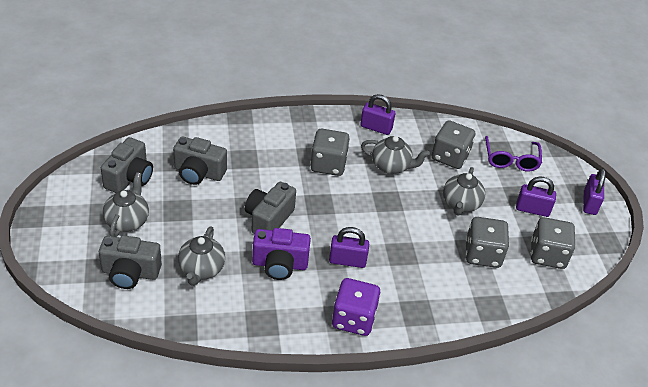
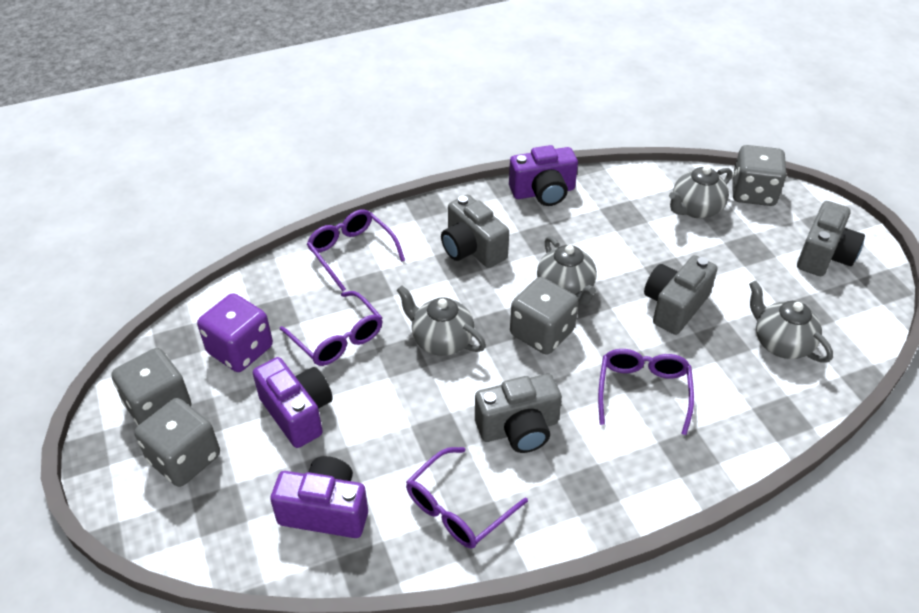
purple camera: 1 -> 3
purple glasses: 1 -> 4
purple padlock: 4 -> 0

